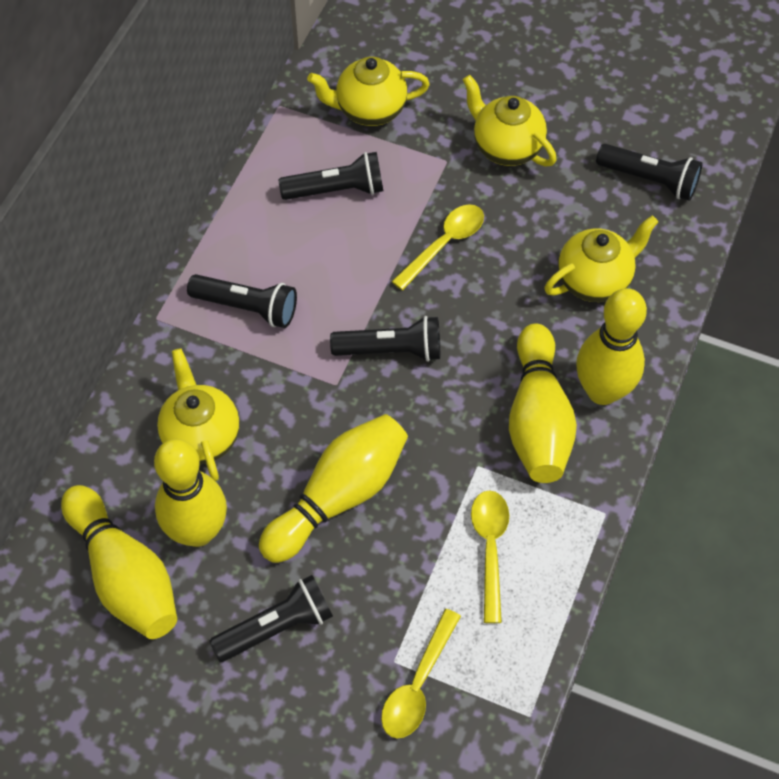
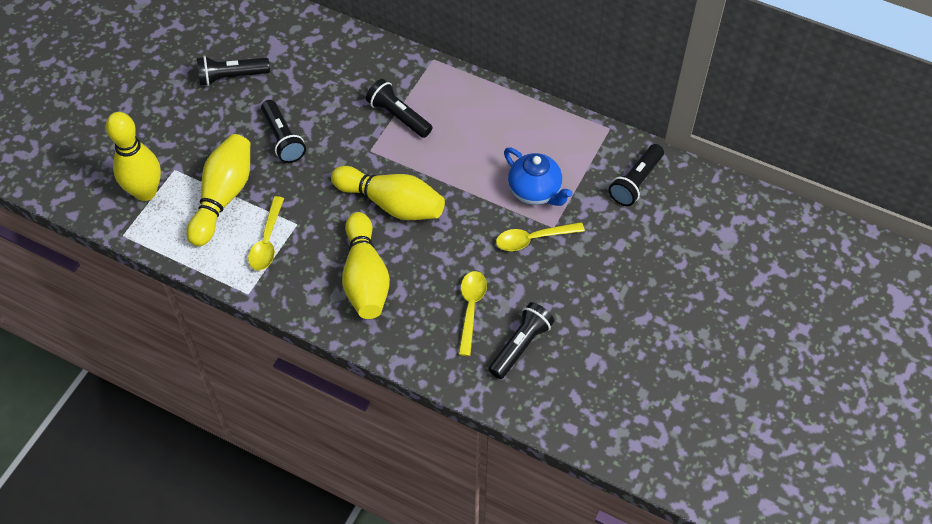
blue teapot: 0 -> 1
yellow bowling pin: 5 -> 4
yellow teapot: 4 -> 0

